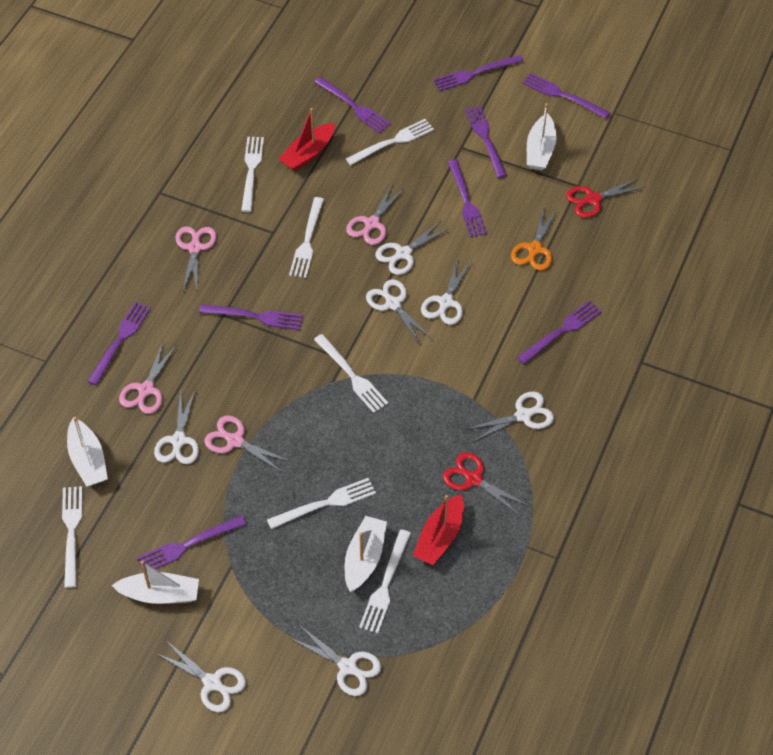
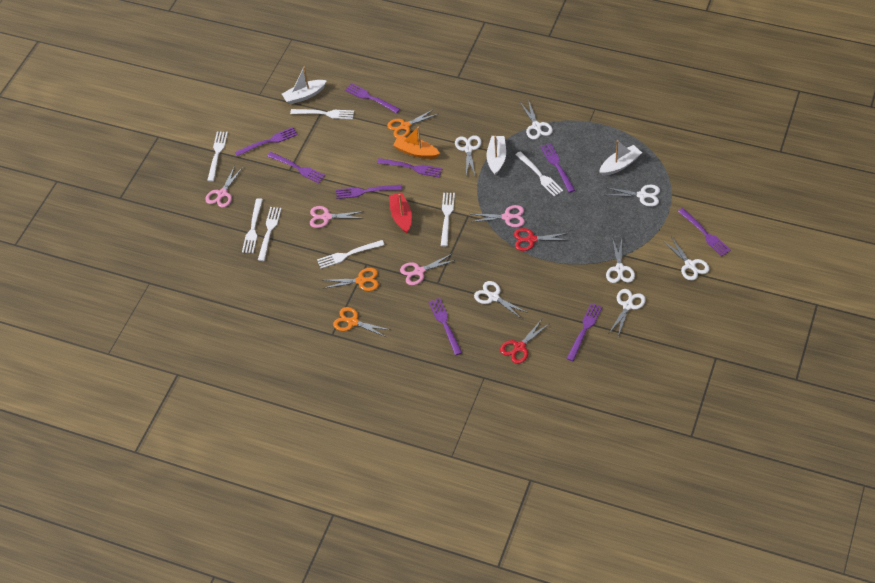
orange boat: 0 -> 1
orange scissors: 1 -> 3
red boat: 2 -> 1
white boat: 4 -> 3

